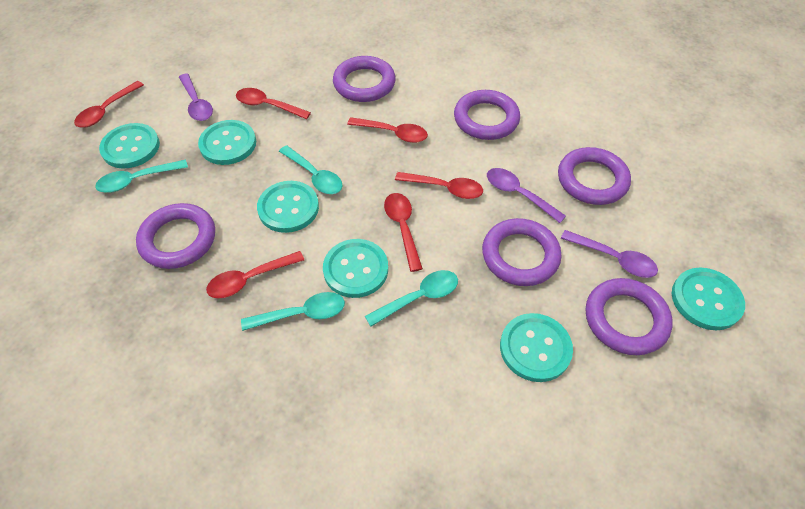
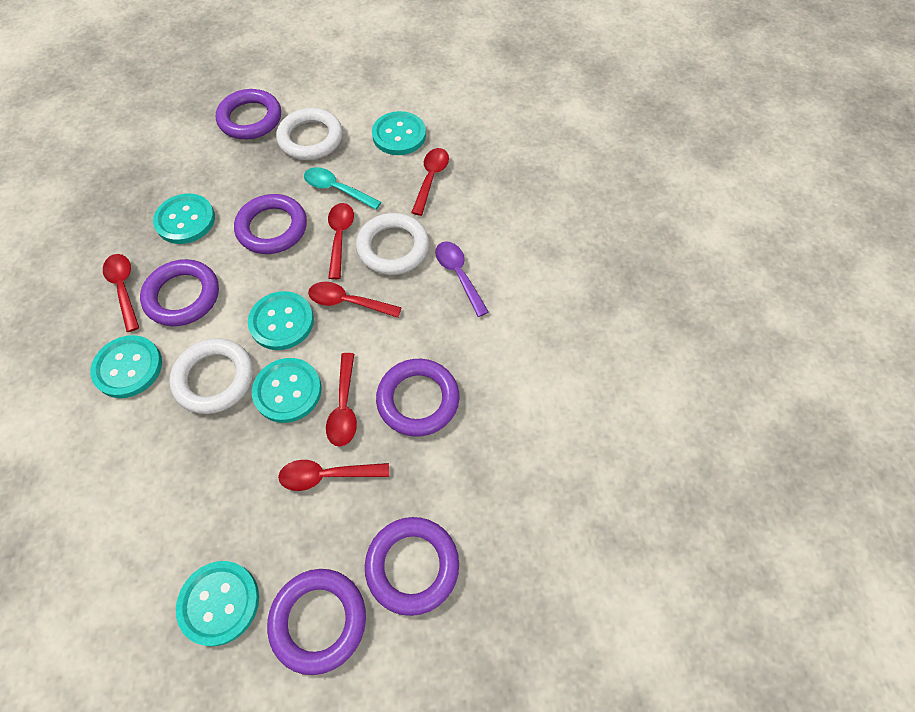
purple spoon: 3 -> 1
turquoise spoon: 4 -> 1
white ring: 0 -> 3

